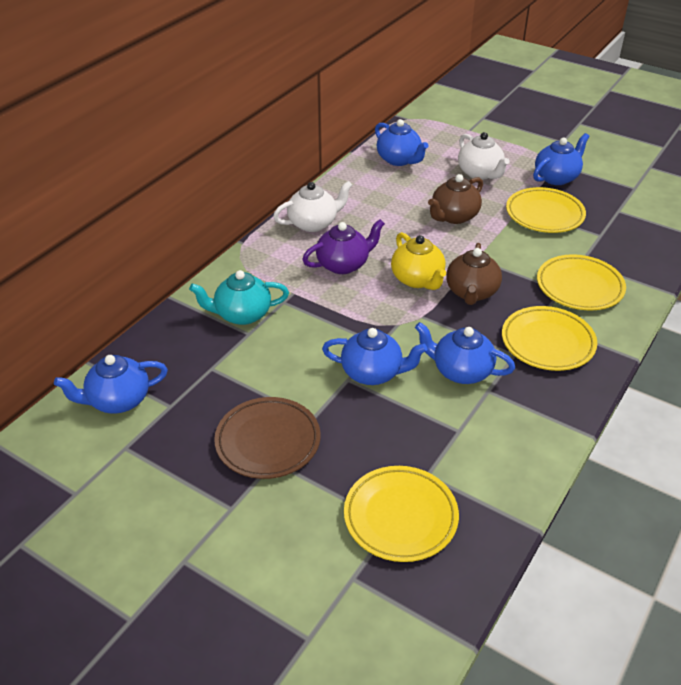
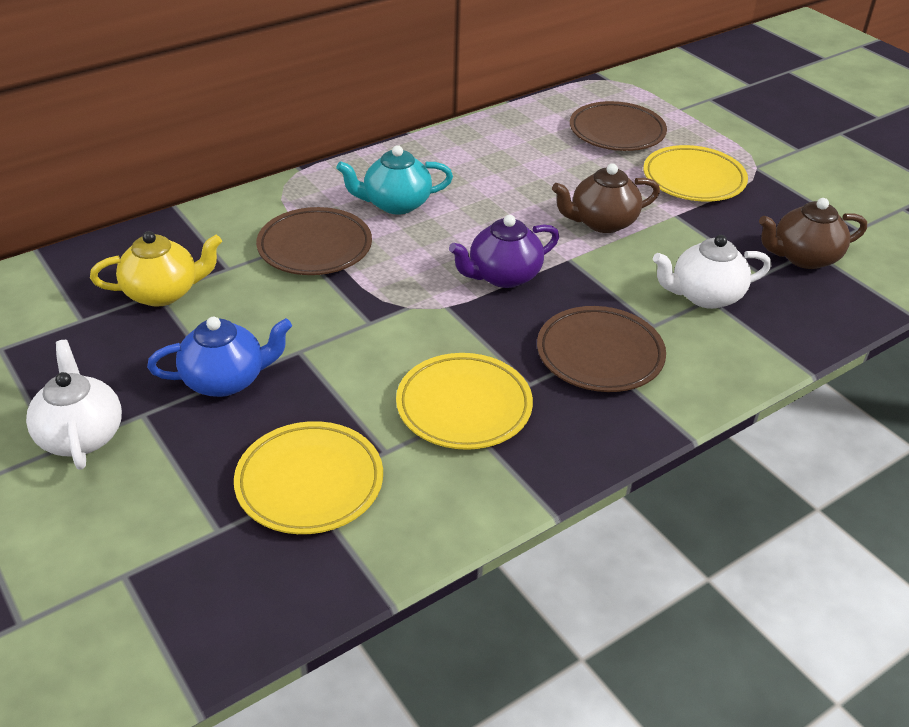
blue teapot: 5 -> 1
brown plate: 1 -> 3
yellow plate: 4 -> 3

